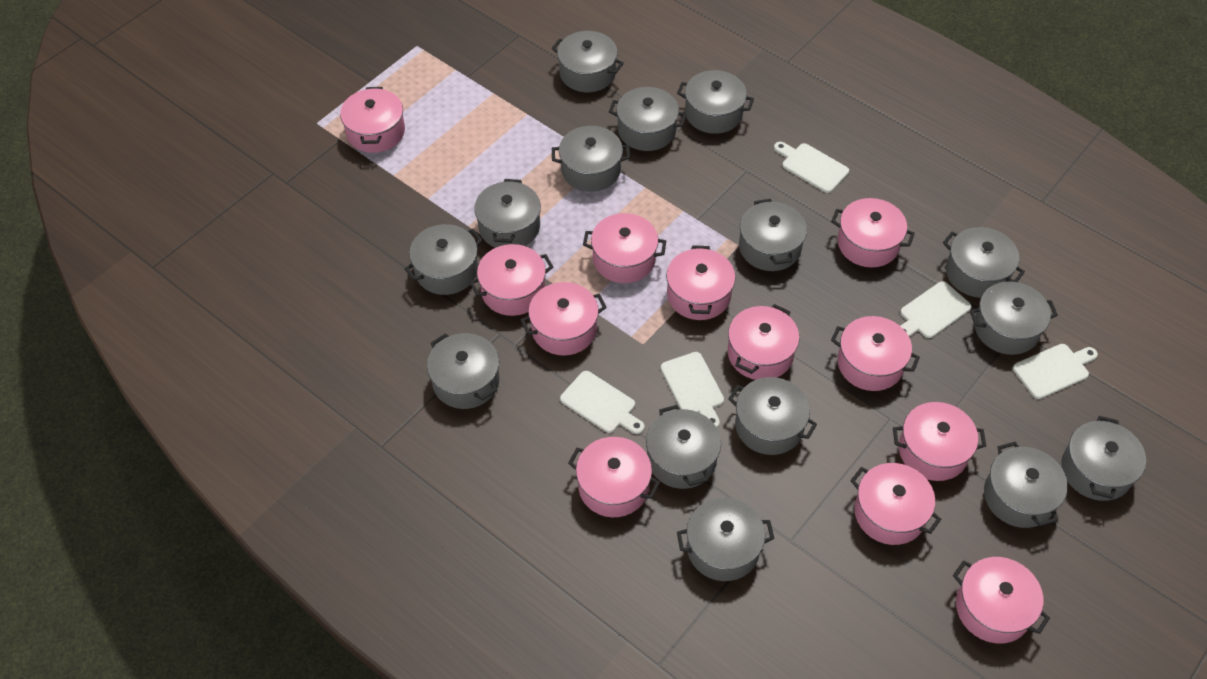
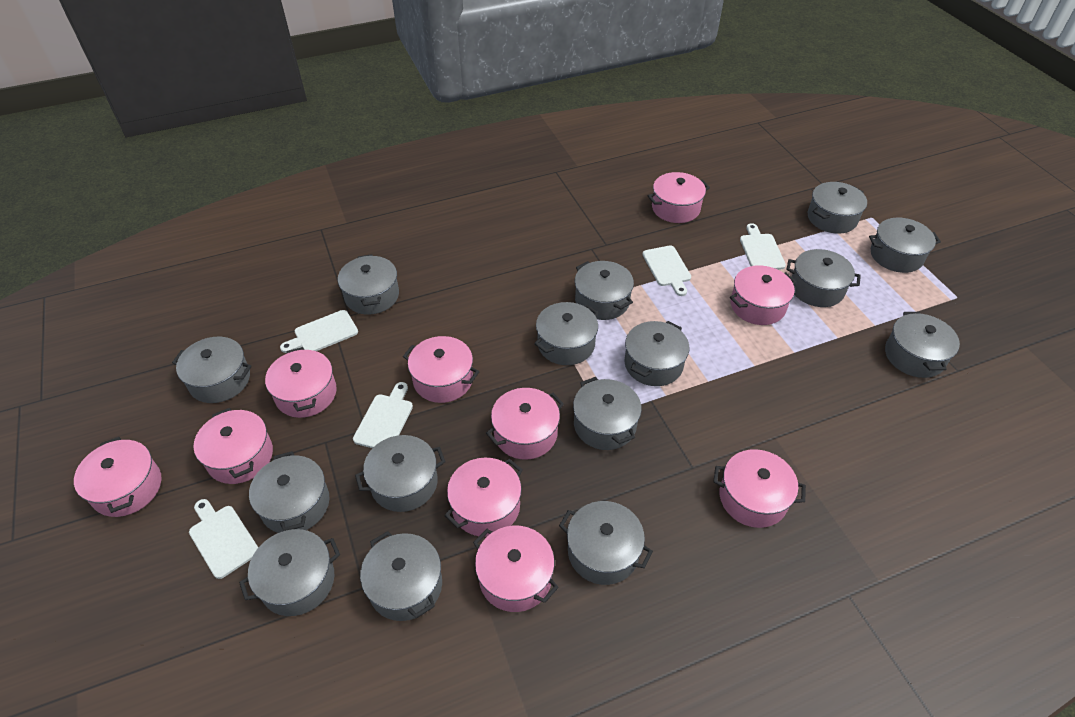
pink pot: 12 -> 10

